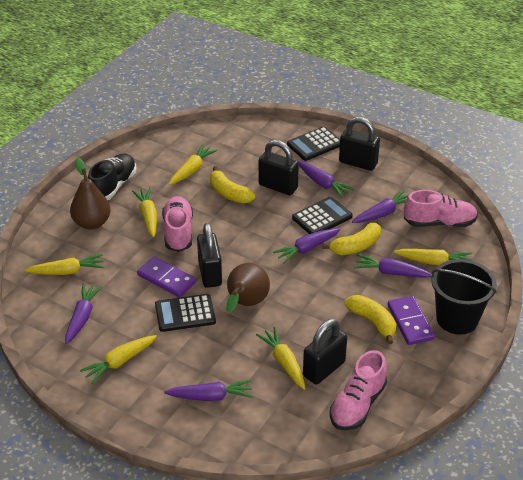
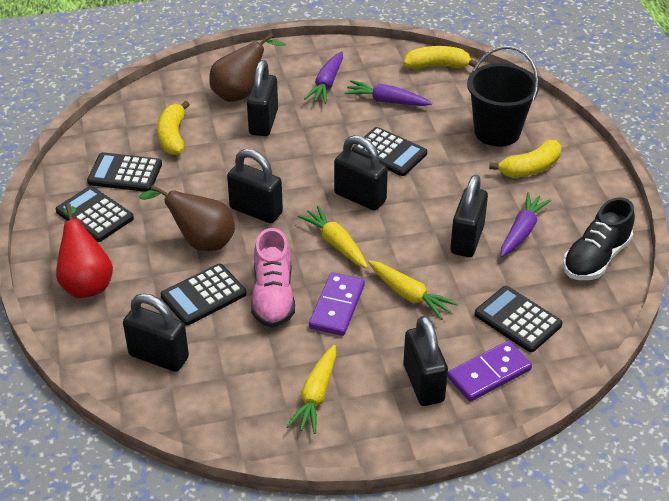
black calculator: 3 -> 5
black padlock: 4 -> 6
pink shoe: 3 -> 1
purple carrot: 6 -> 3
red pear: 0 -> 1
yellow carrot: 6 -> 3

